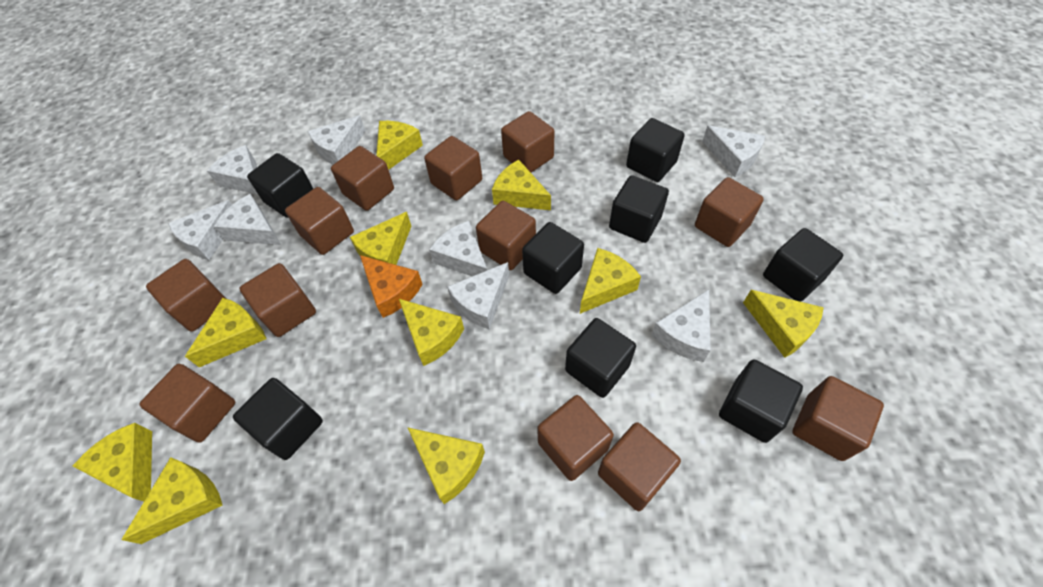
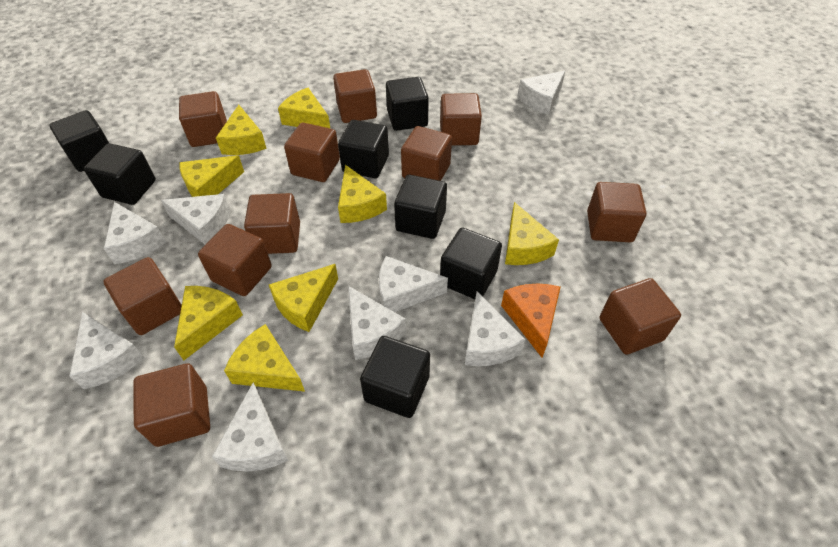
black cube: 8 -> 7
brown cube: 12 -> 11
yellow cheese: 10 -> 8

